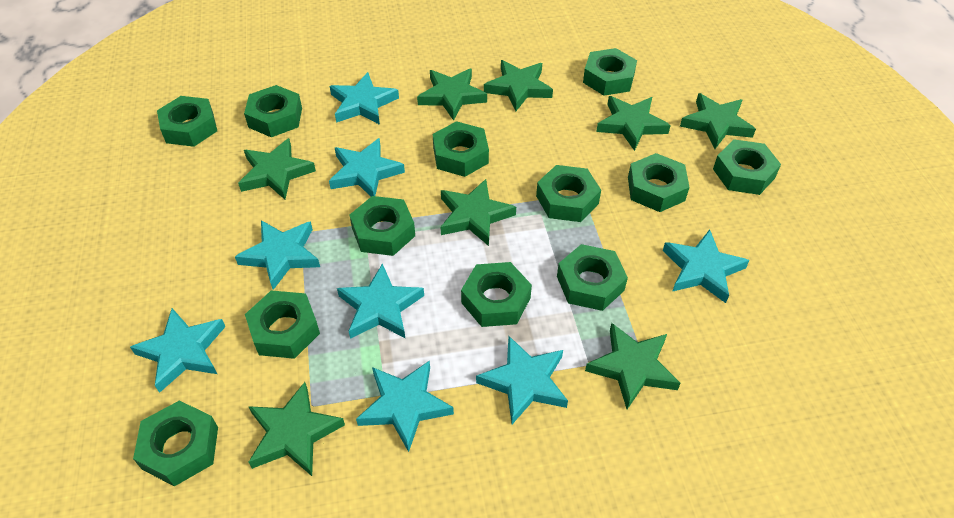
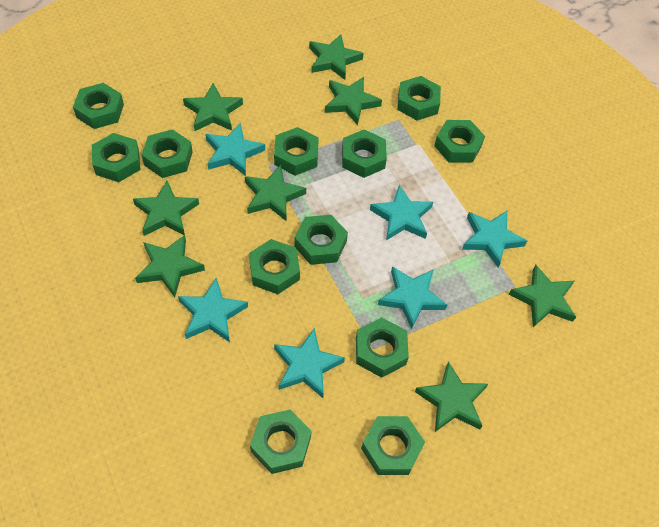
turquoise star: 8 -> 6

